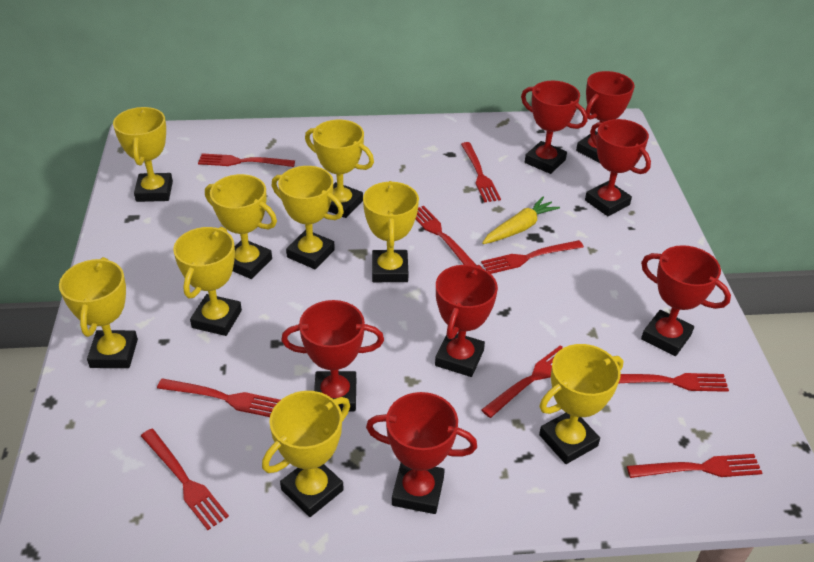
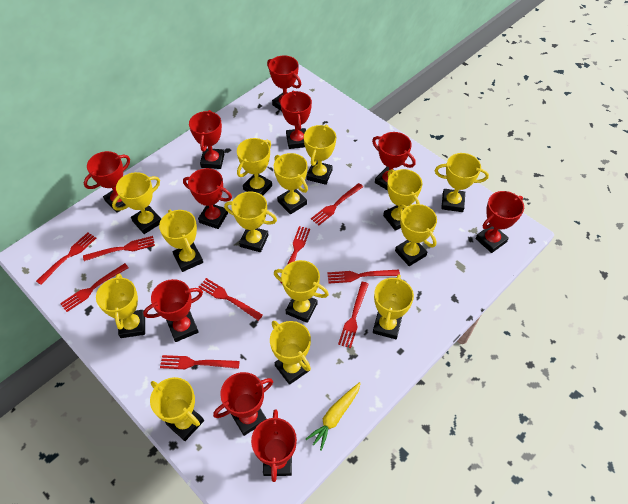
red trophy: 7 -> 10
yellow trophy: 9 -> 14

